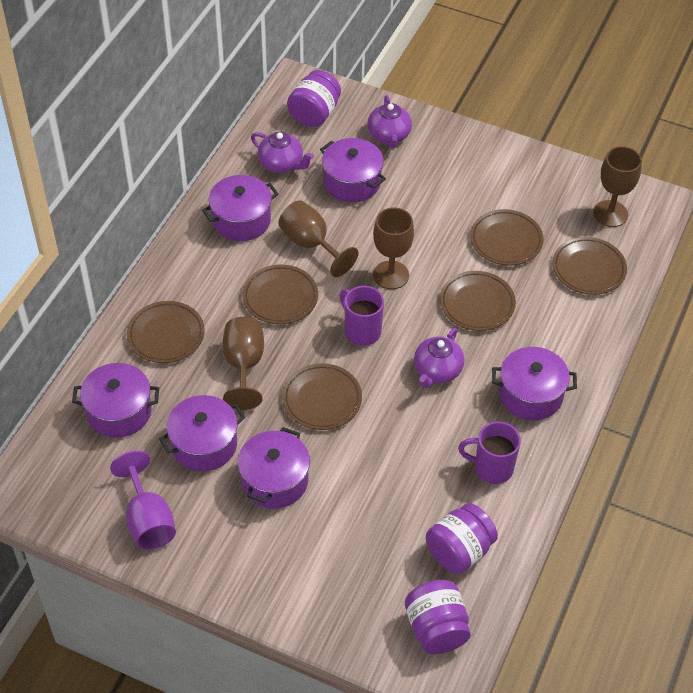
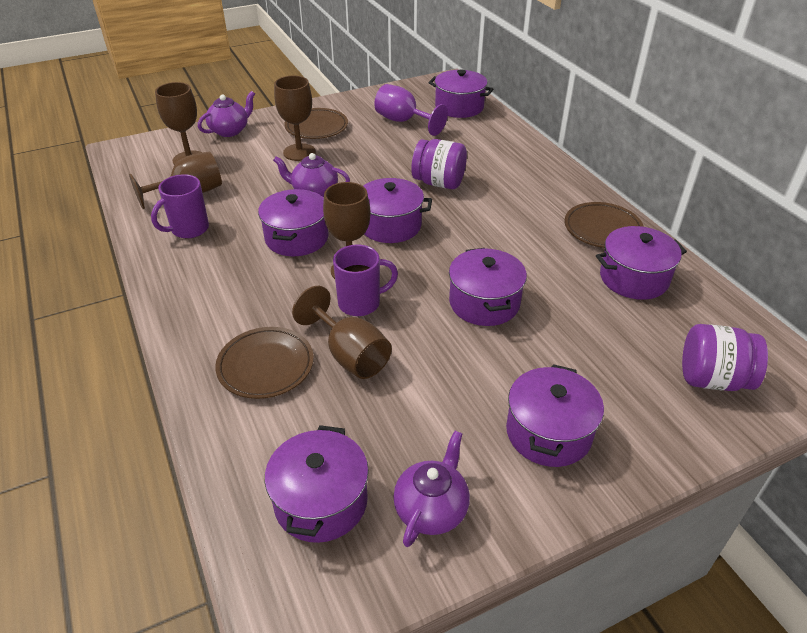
brown goblet: 4 -> 5
brown plate: 6 -> 3
purple jar: 3 -> 2
purple pot: 6 -> 7

